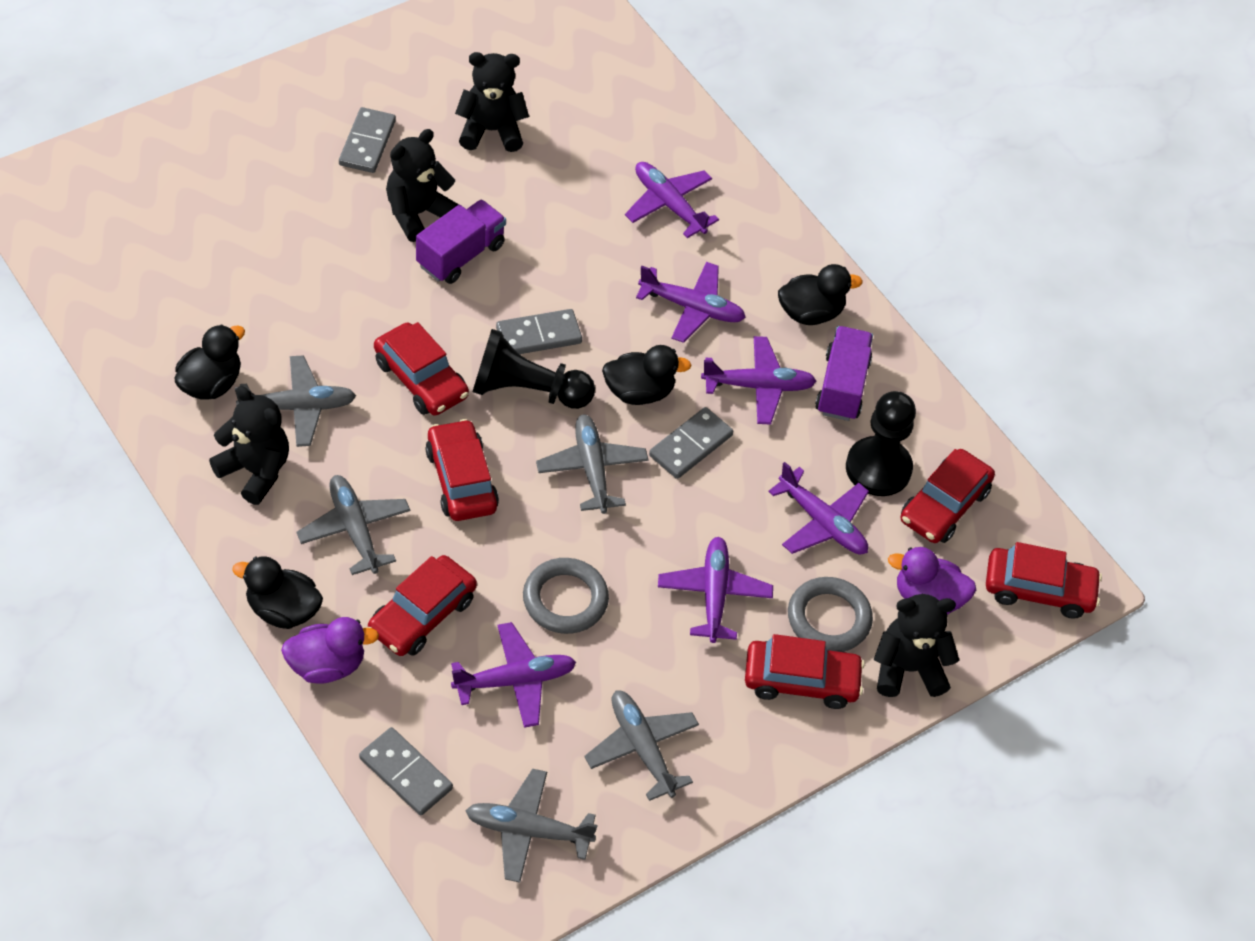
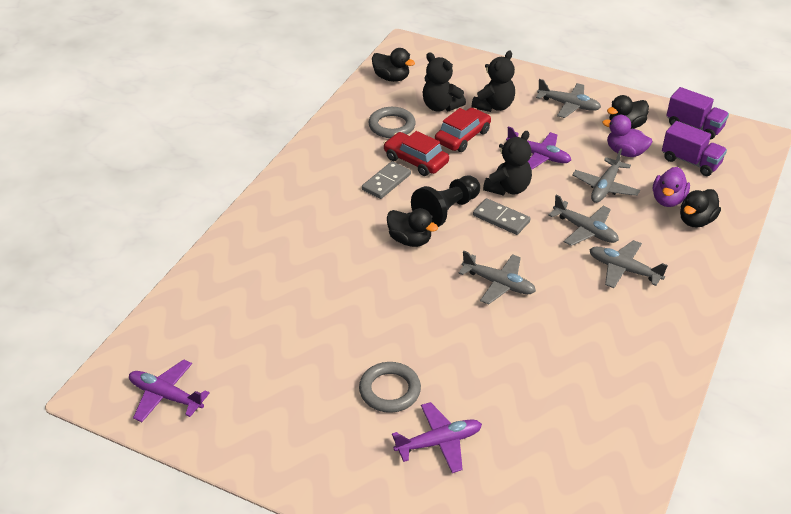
black pawn: 2 -> 1
black teddy bear: 4 -> 3
grey domino: 4 -> 2
purple plane: 6 -> 3
red car: 6 -> 2

